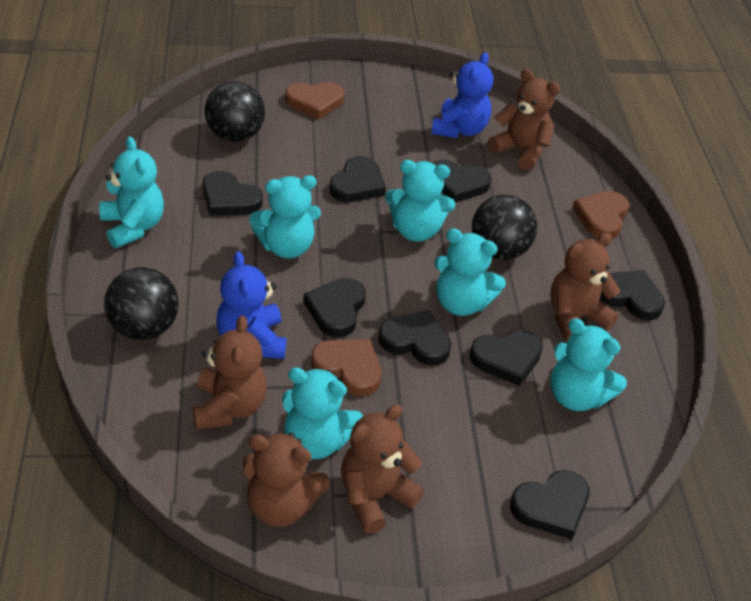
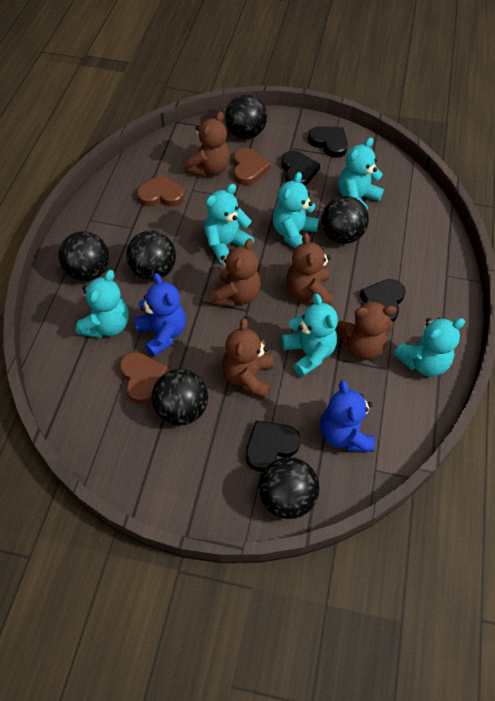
black ball: 3 -> 6
black heart: 8 -> 4

